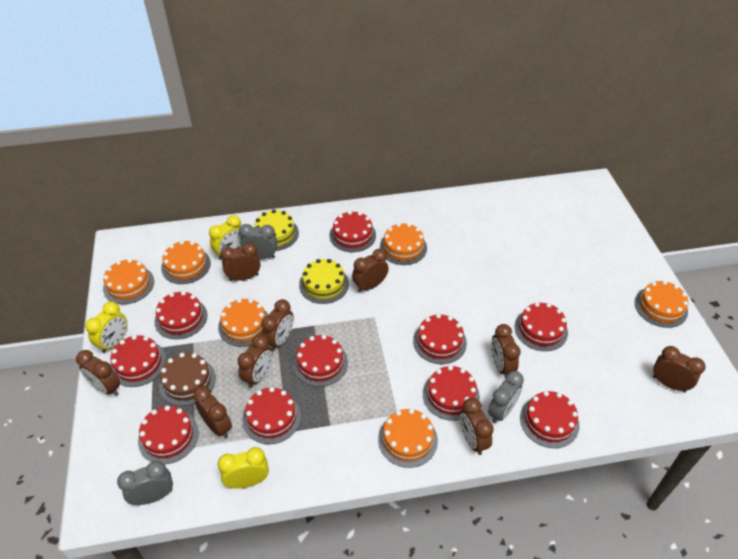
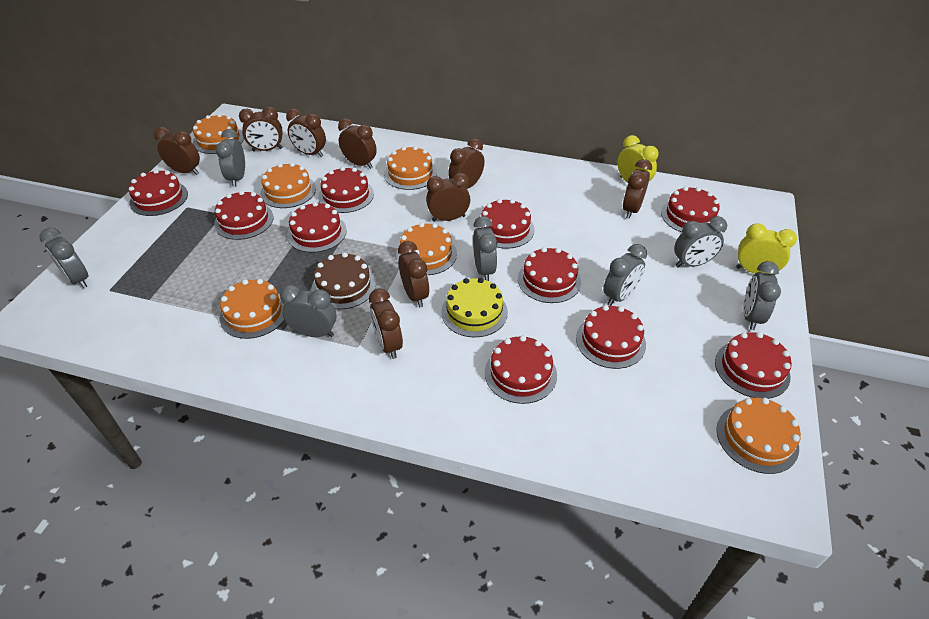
grey clock: 3 -> 7
yellow cake: 2 -> 1
yellow clock: 3 -> 2

